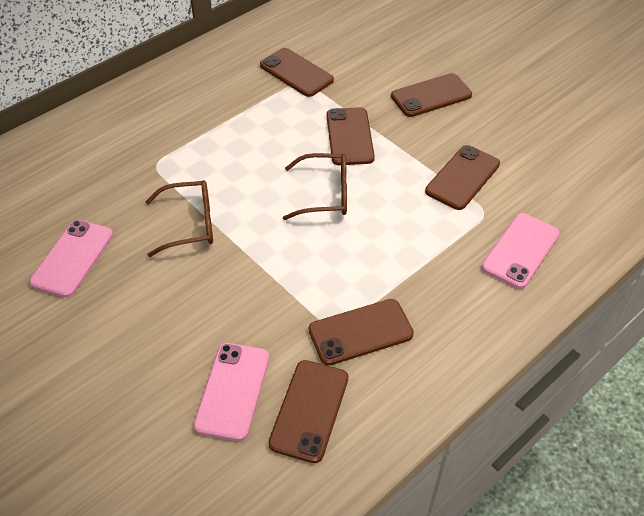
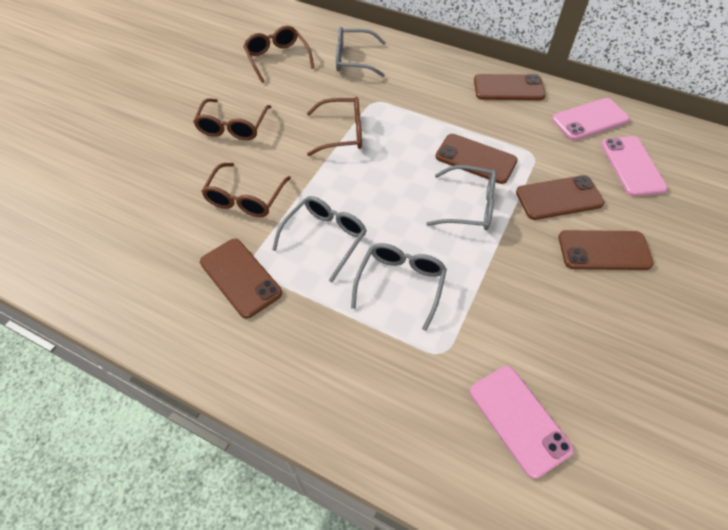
brown glasses: 2 -> 4
brown phone: 6 -> 5
grey glasses: 0 -> 4

